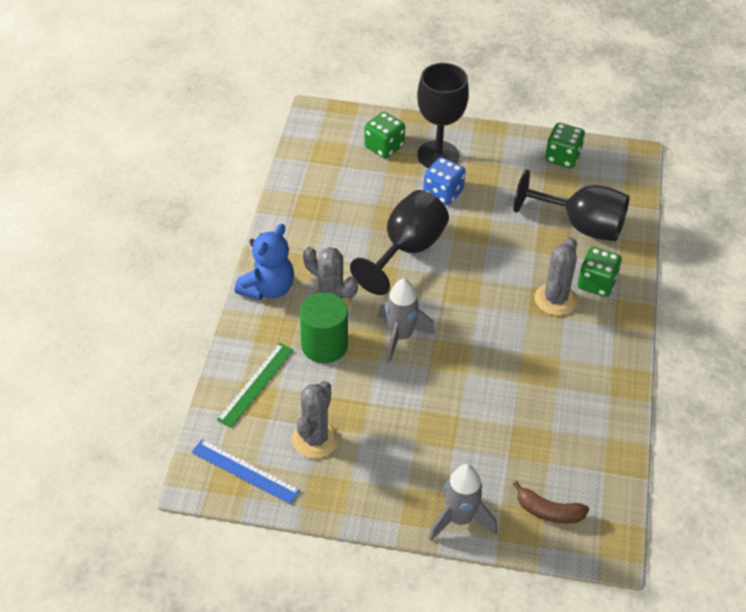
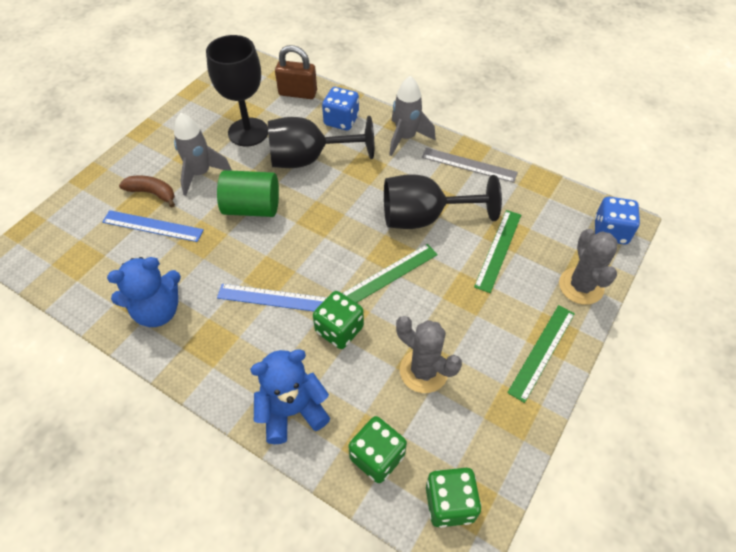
blue dice: 1 -> 2
blue ruler: 1 -> 2
blue teddy bear: 1 -> 2
brown padlock: 0 -> 1
green ruler: 1 -> 3
grey cactus: 3 -> 2
grey ruler: 0 -> 1

